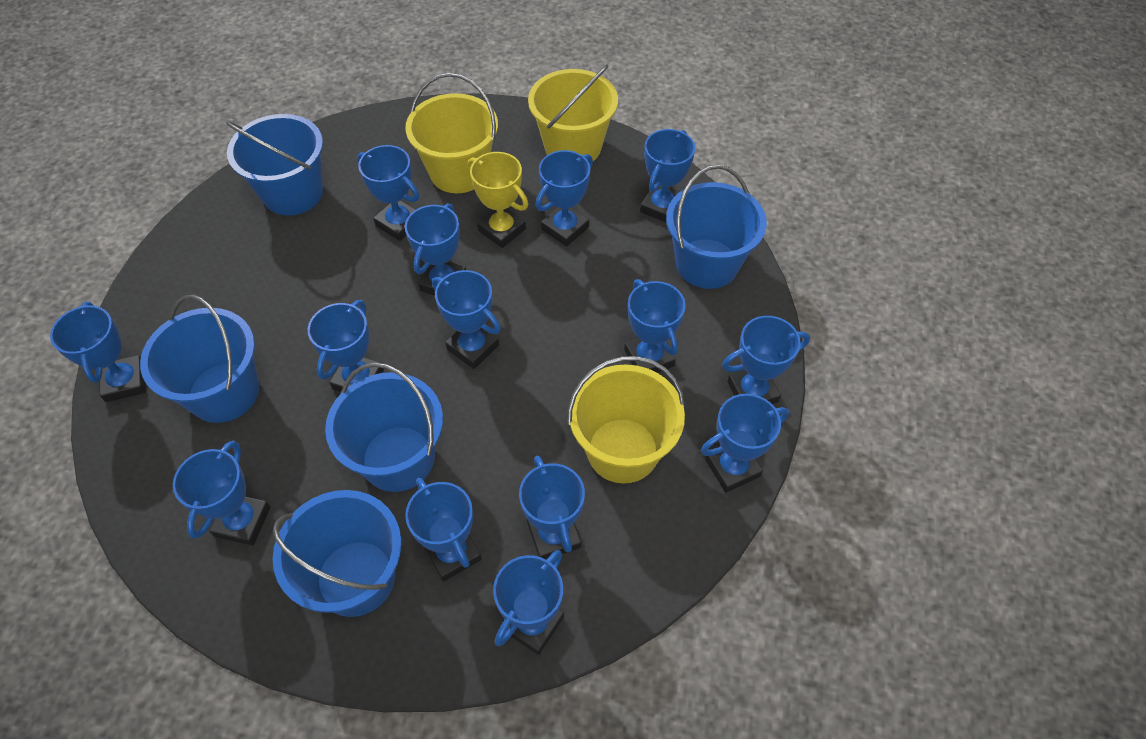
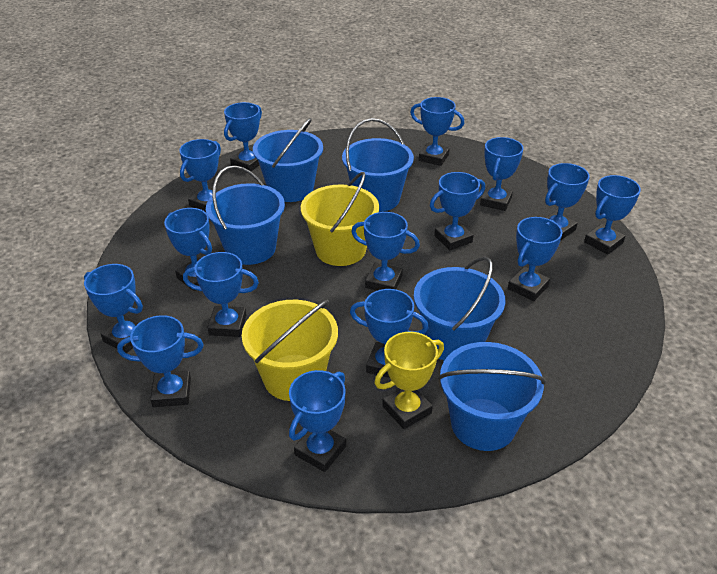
blue trophy: 14 -> 15
yellow bucket: 3 -> 2

